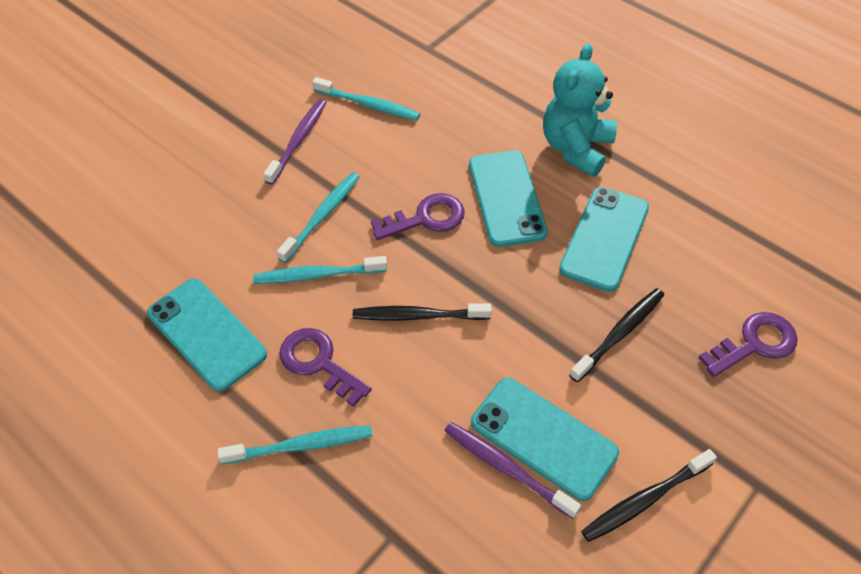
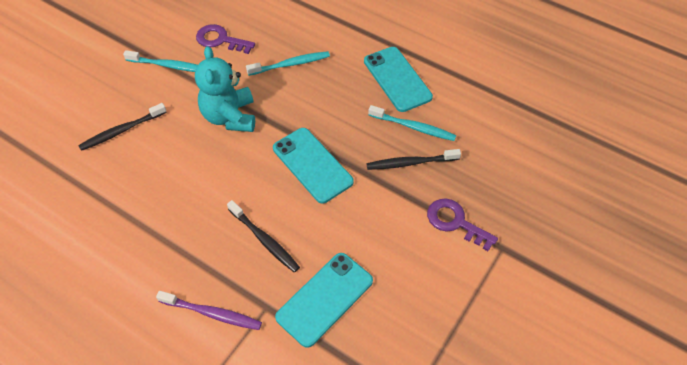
purple key: 3 -> 2
purple toothbrush: 2 -> 1
turquoise phone: 4 -> 3
turquoise toothbrush: 4 -> 3

